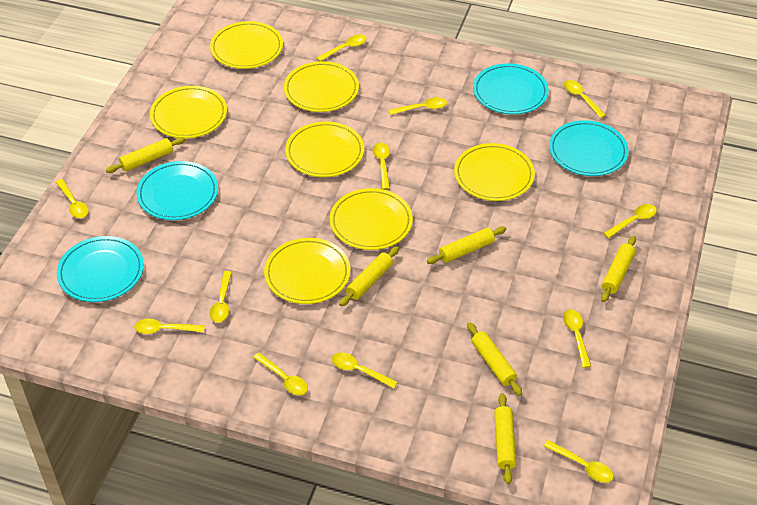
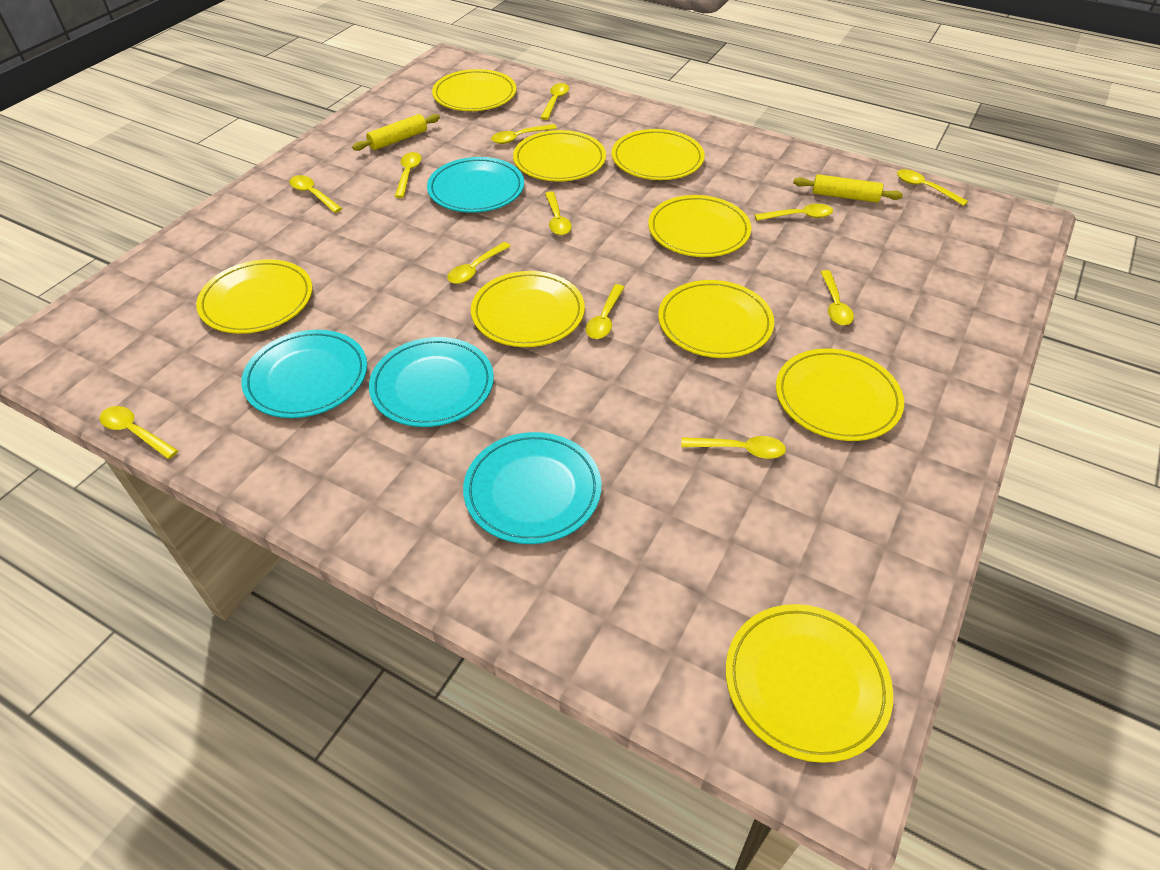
yellow plate: 7 -> 9
yellow rolling pin: 6 -> 2

